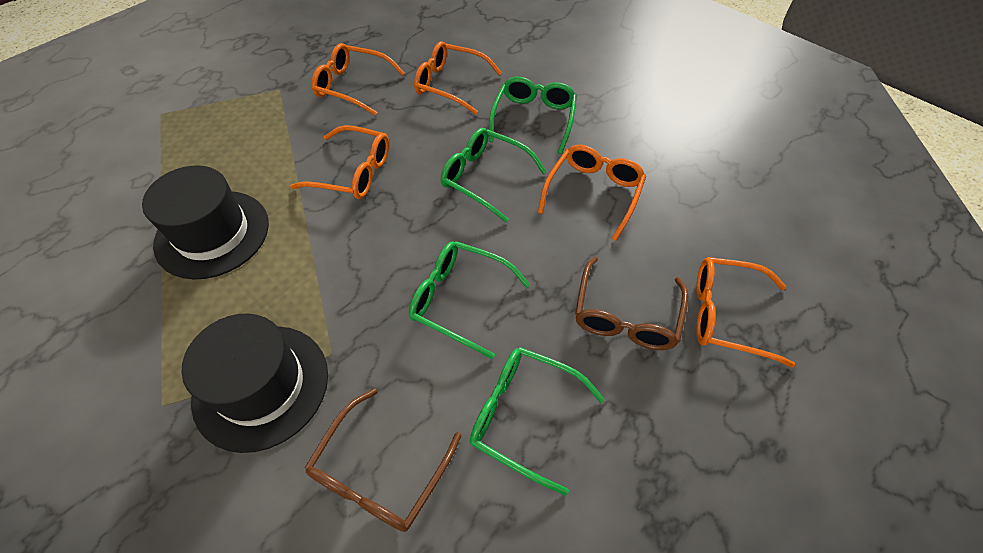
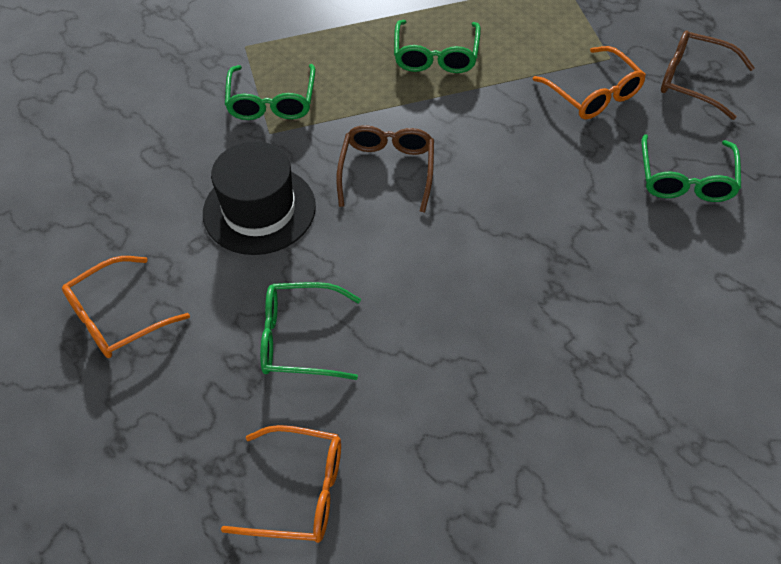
black hat: 2 -> 1
orange glasses: 5 -> 3

